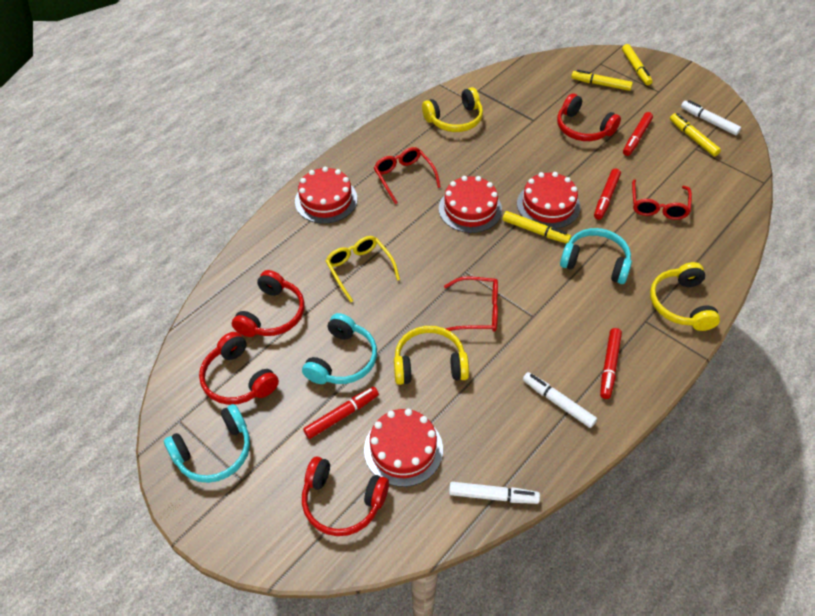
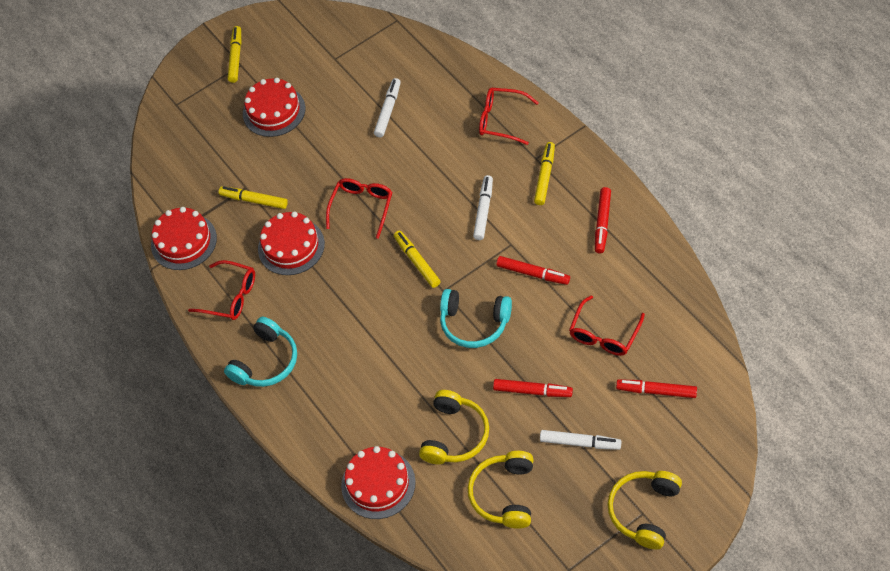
red glasses: 3 -> 4
red headphones: 4 -> 0
turquoise headphones: 3 -> 2
yellow glasses: 1 -> 0

